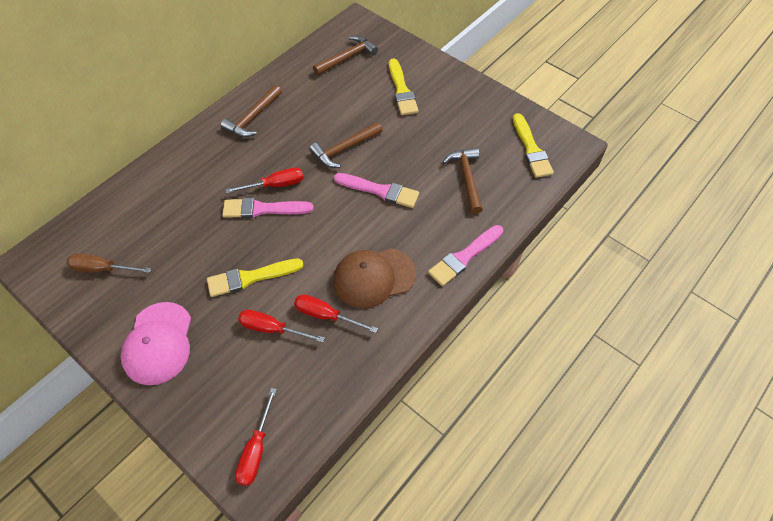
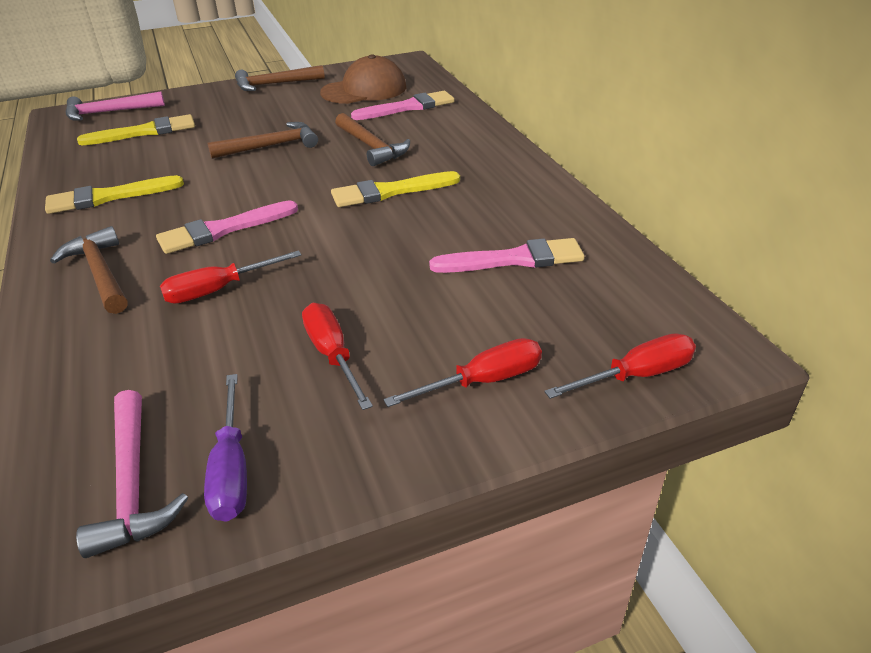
brown screwdriver: 1 -> 0
pink cap: 1 -> 0
pink hammer: 0 -> 2
purple screwdriver: 0 -> 1

